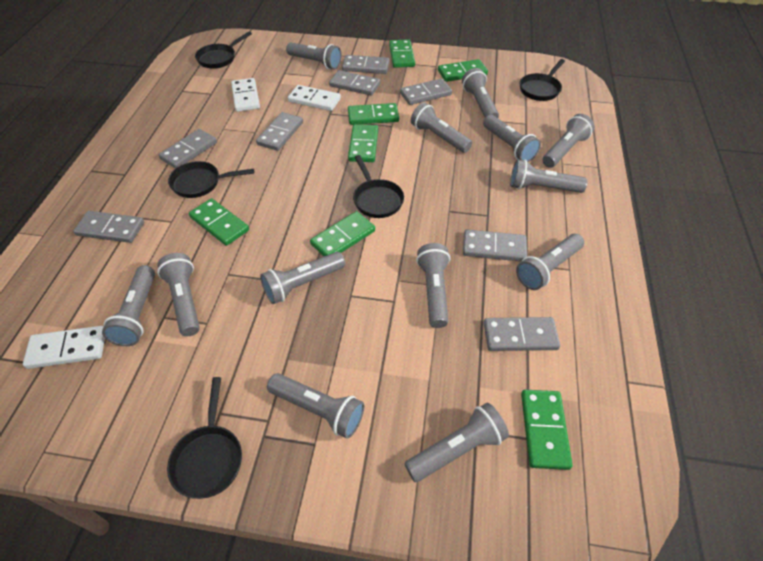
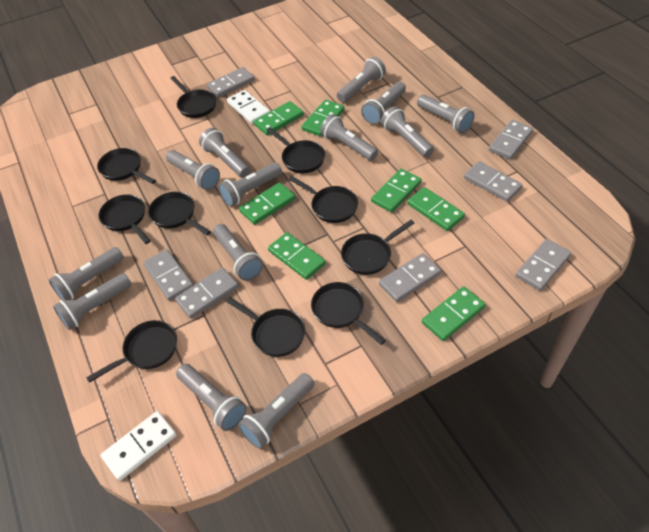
black pan: 5 -> 10
grey domino: 8 -> 7
white domino: 3 -> 2

